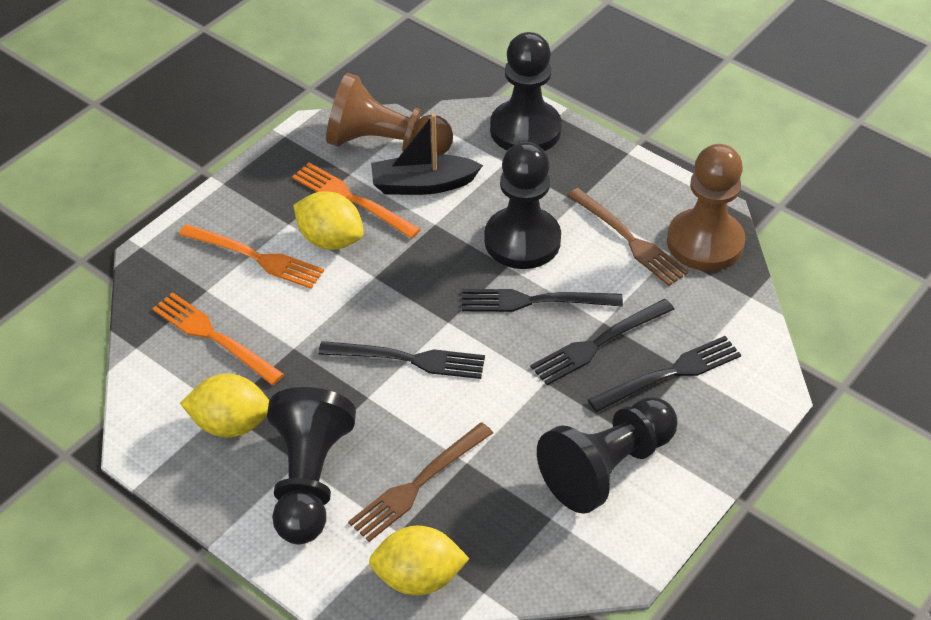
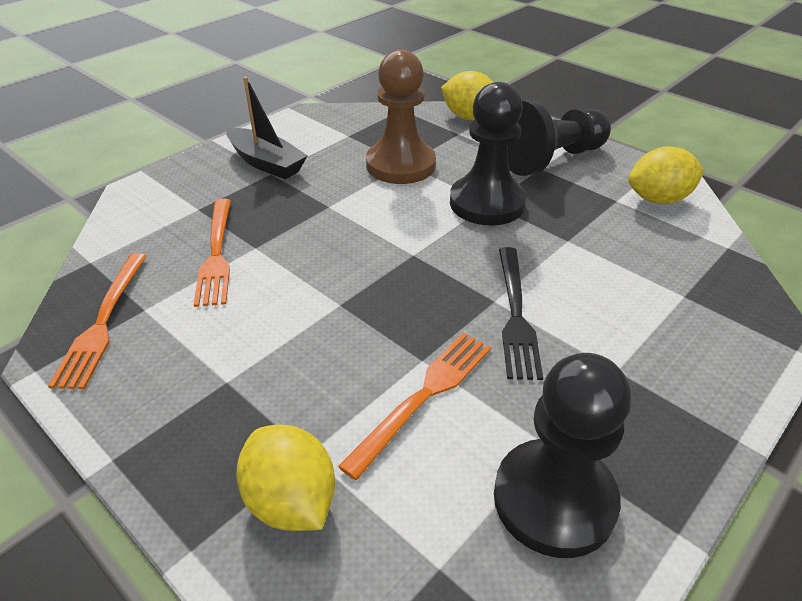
black fork: 4 -> 1
black pawn: 4 -> 3
brown fork: 2 -> 0
brown pawn: 2 -> 1

